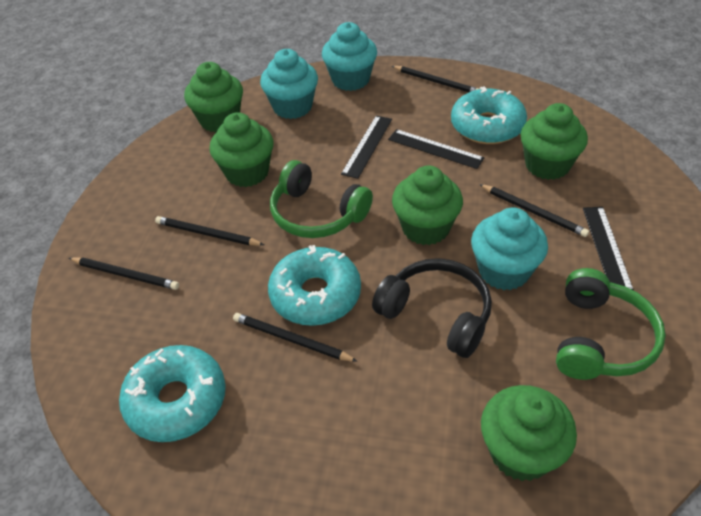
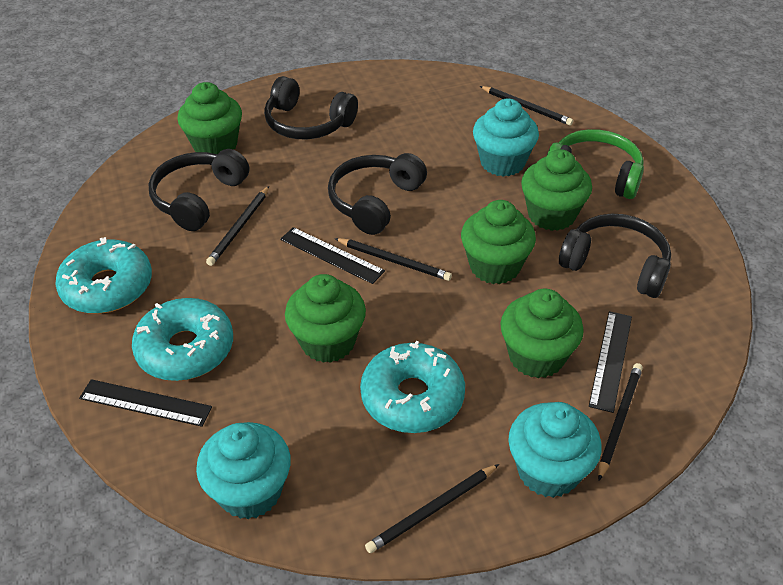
black headphones: 1 -> 4
green headphones: 2 -> 1

